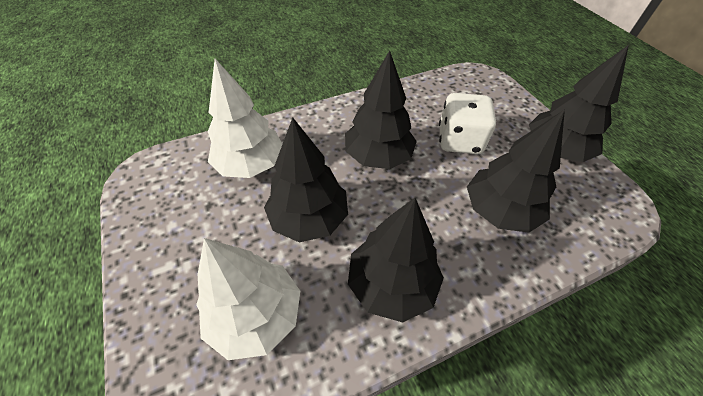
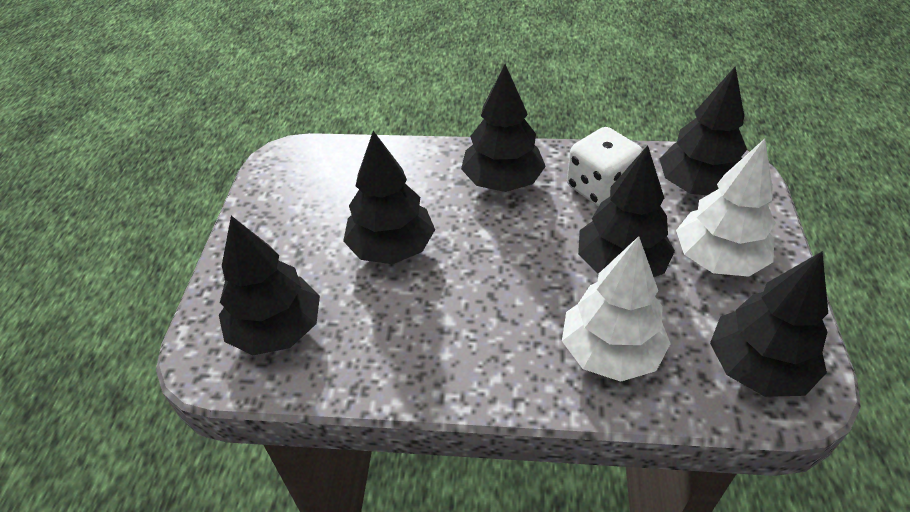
black tree: 5 -> 6

